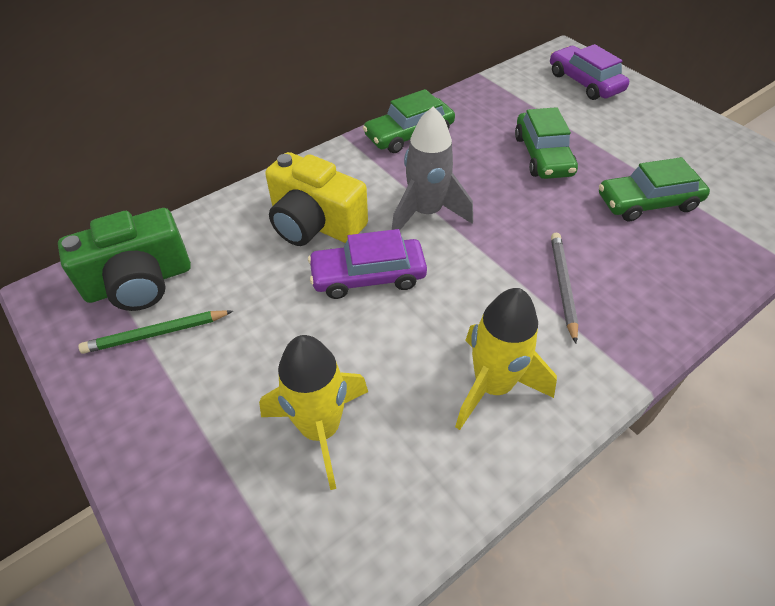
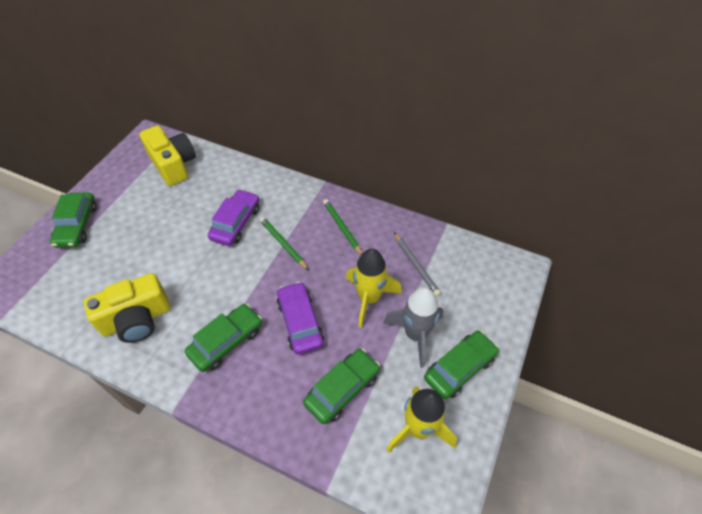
green camera: 1 -> 0
green car: 3 -> 4
green pencil: 1 -> 2
yellow camera: 1 -> 2

